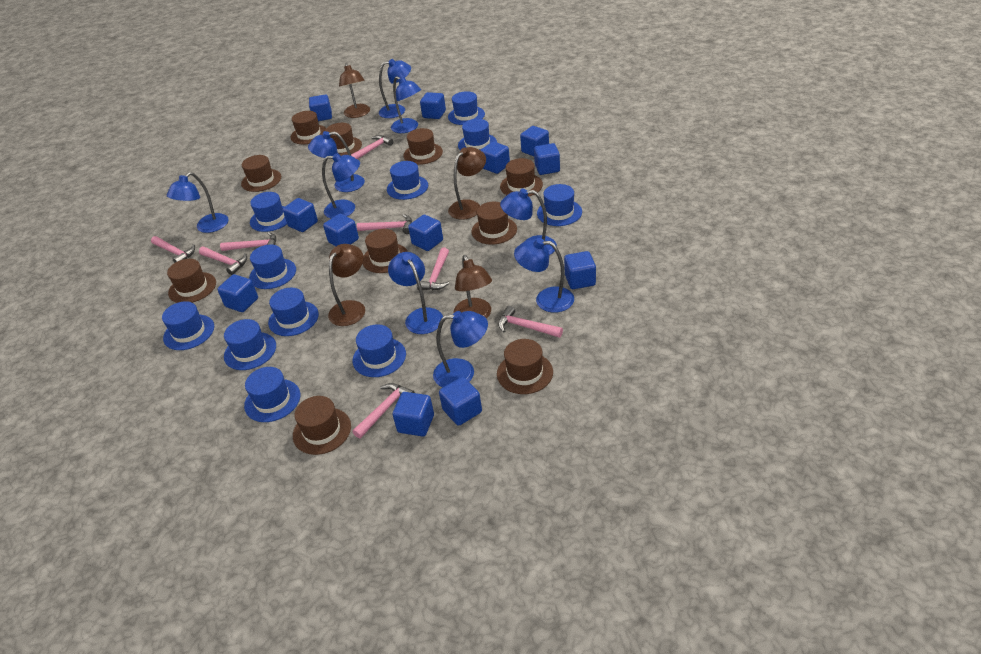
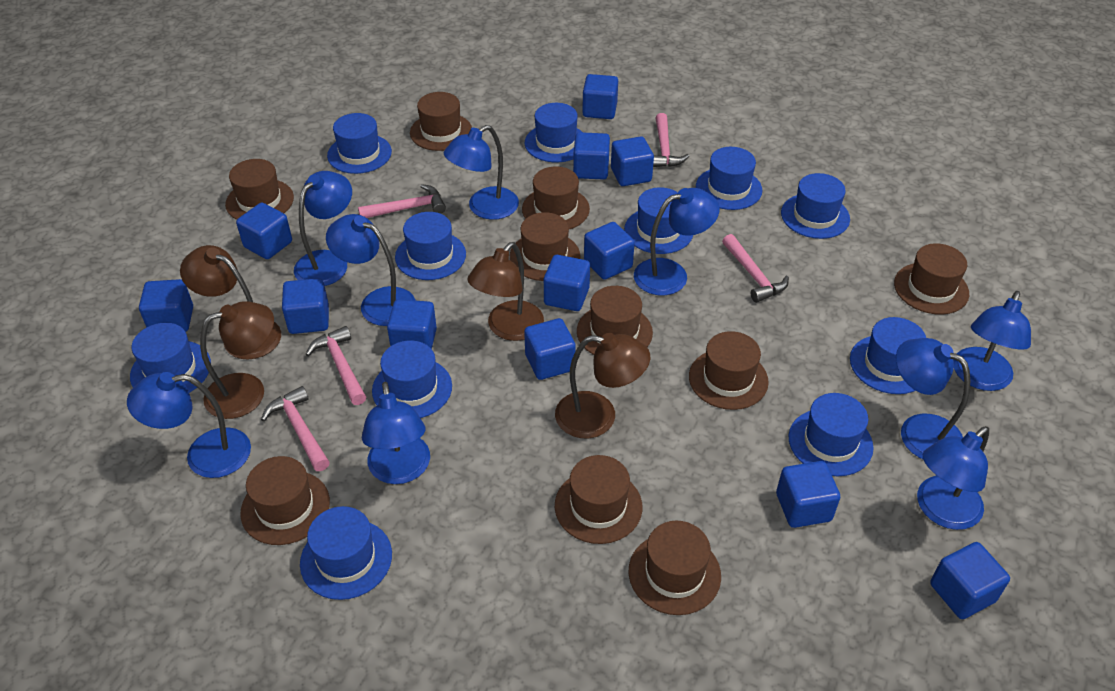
pink hammer: 8 -> 5

